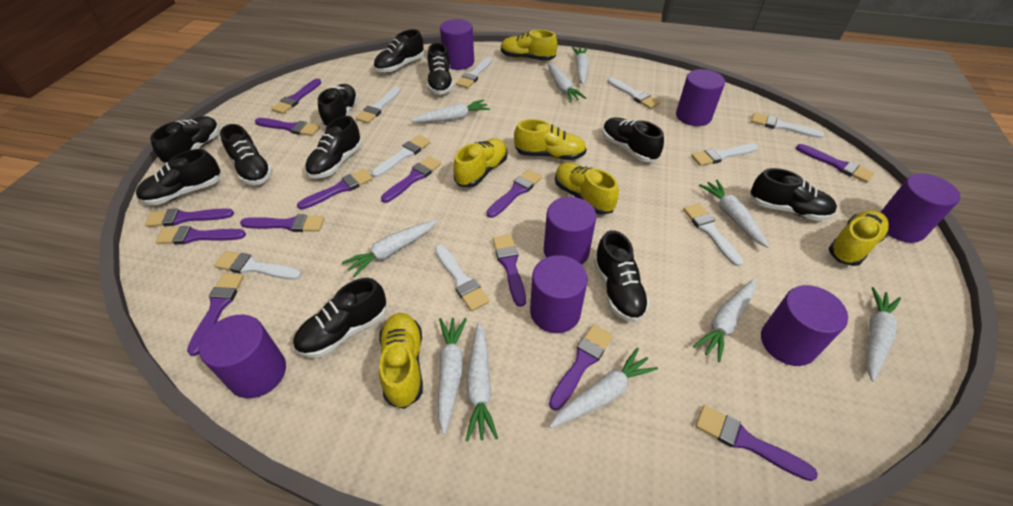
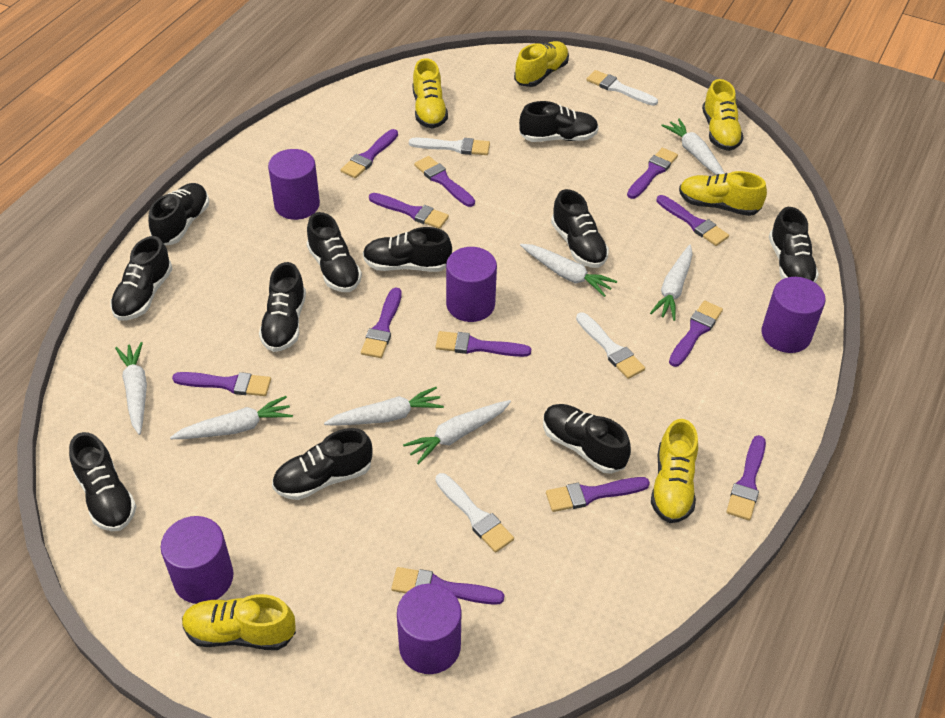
purple brush: 13 -> 12
purple cylinder: 7 -> 5
white brush: 9 -> 4
white carrot: 10 -> 7

